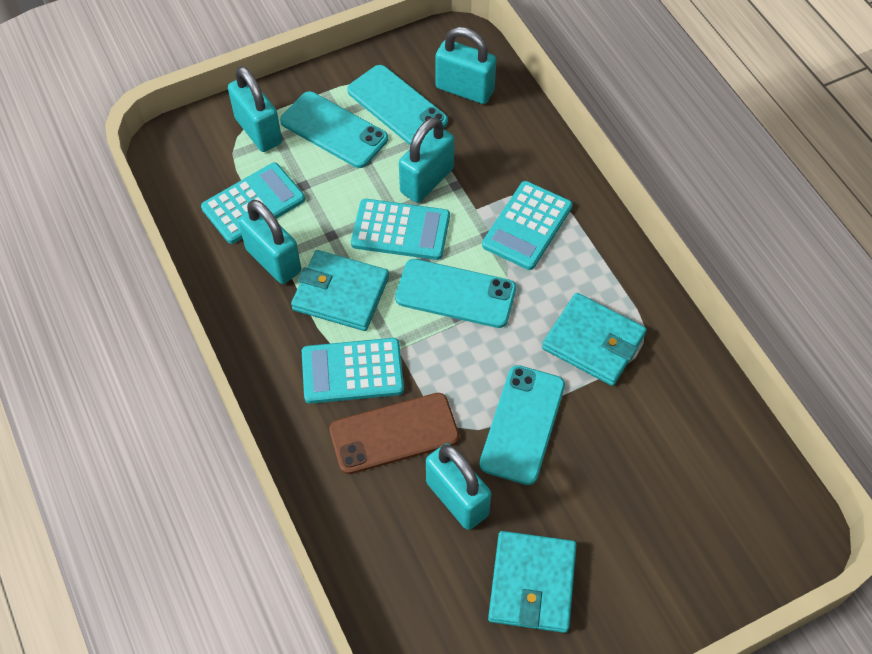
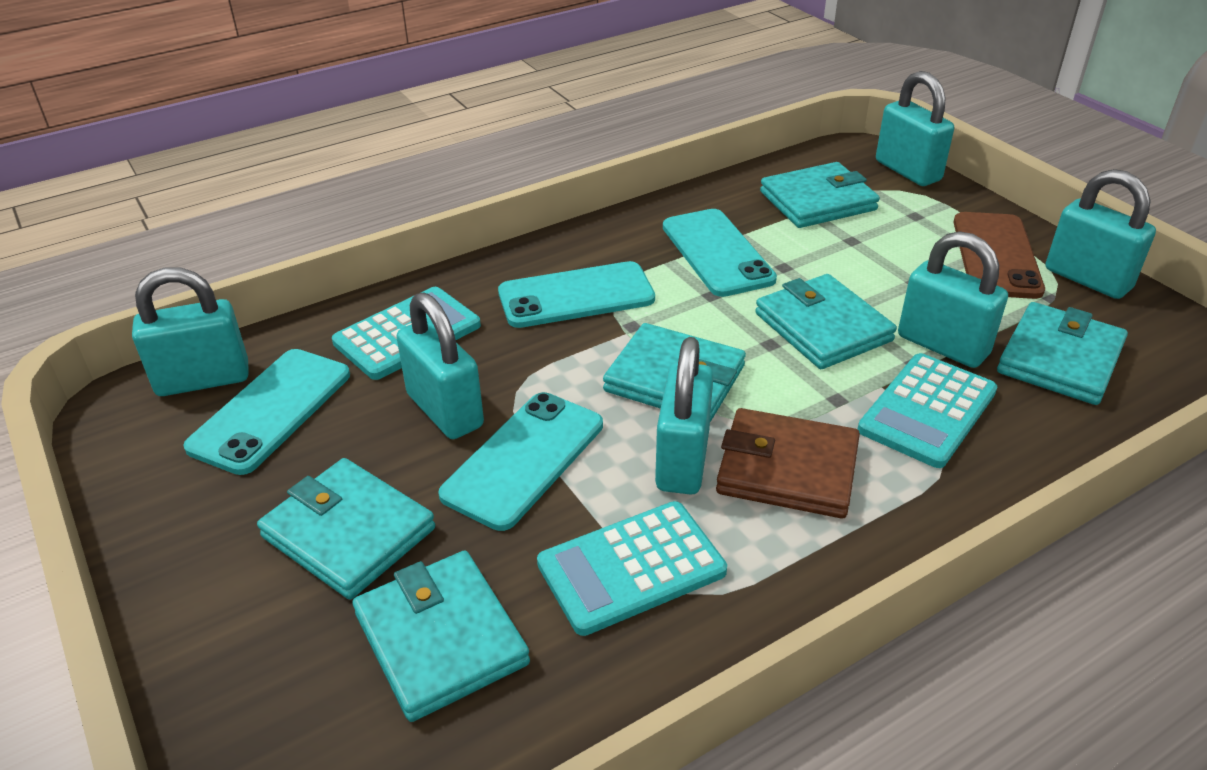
brown wallet: 0 -> 1
turquoise calculator: 4 -> 3
turquoise padlock: 5 -> 6
turquoise wallet: 3 -> 6

